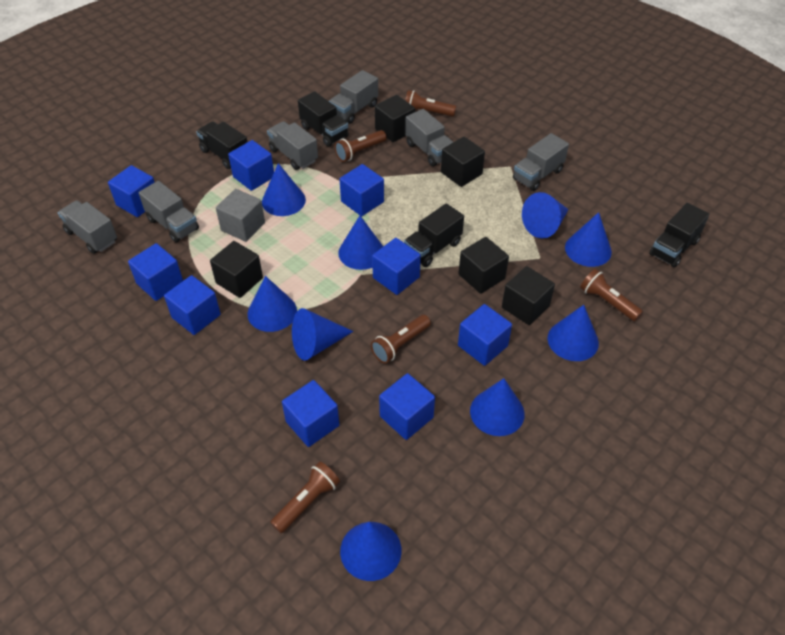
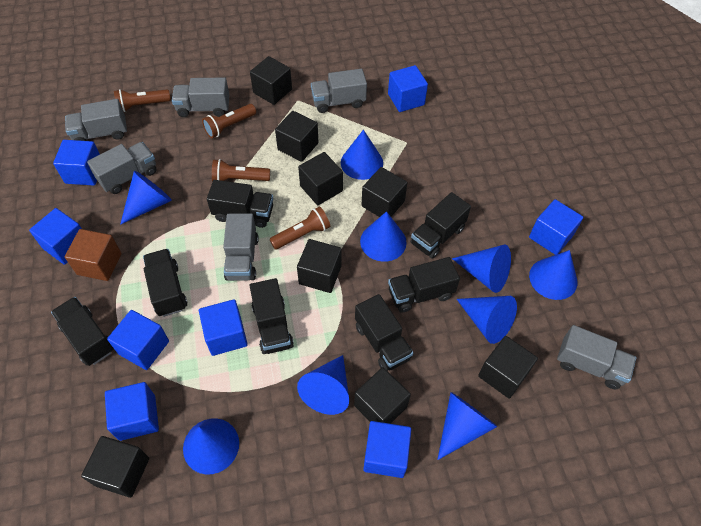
black cube: 5 -> 8
black truck: 4 -> 7
blue cube: 9 -> 8
brown cube: 0 -> 1
brown flashlight: 5 -> 4
grey cube: 1 -> 0

